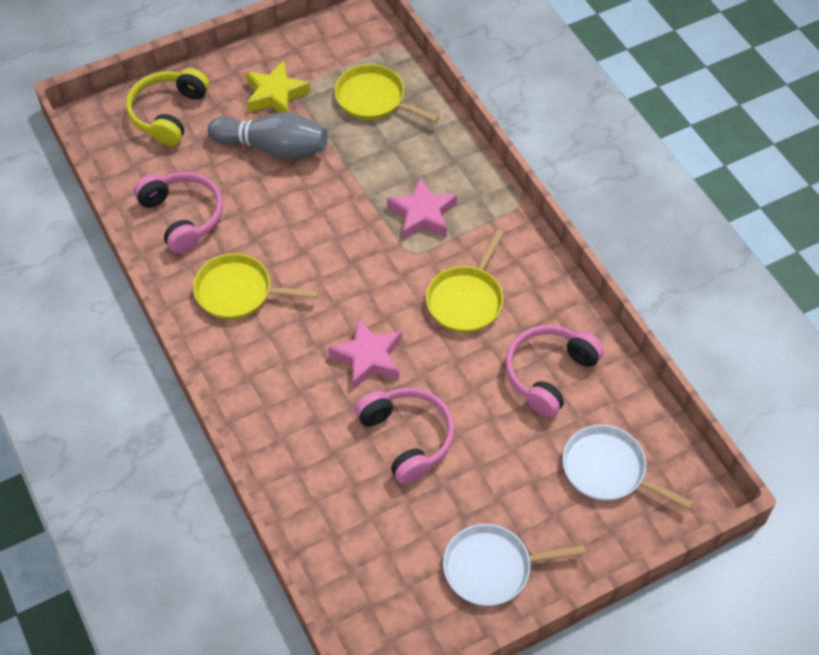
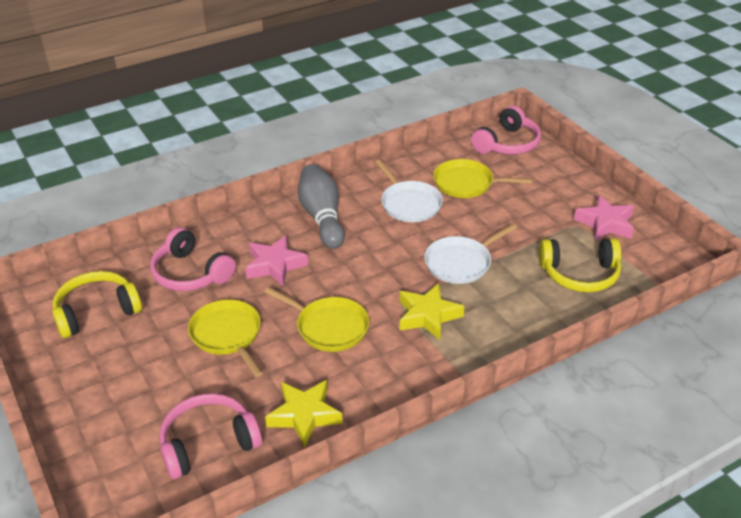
yellow headphones: 1 -> 2
yellow star: 1 -> 2

